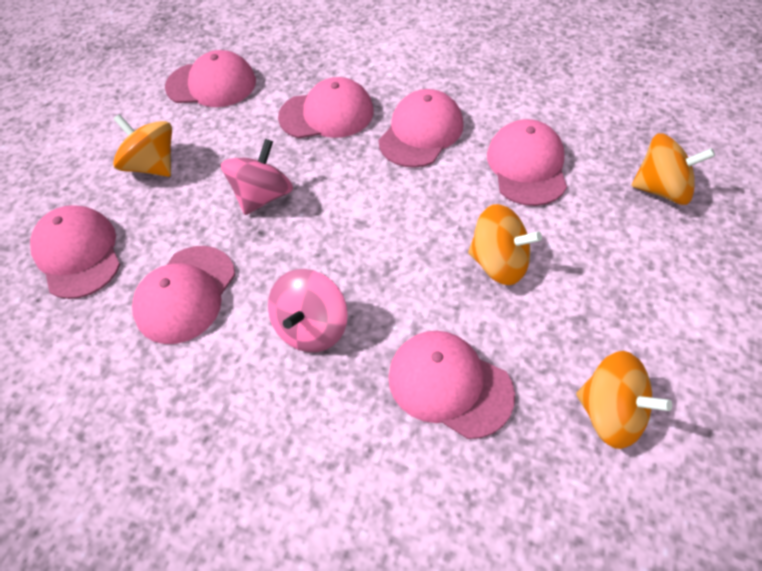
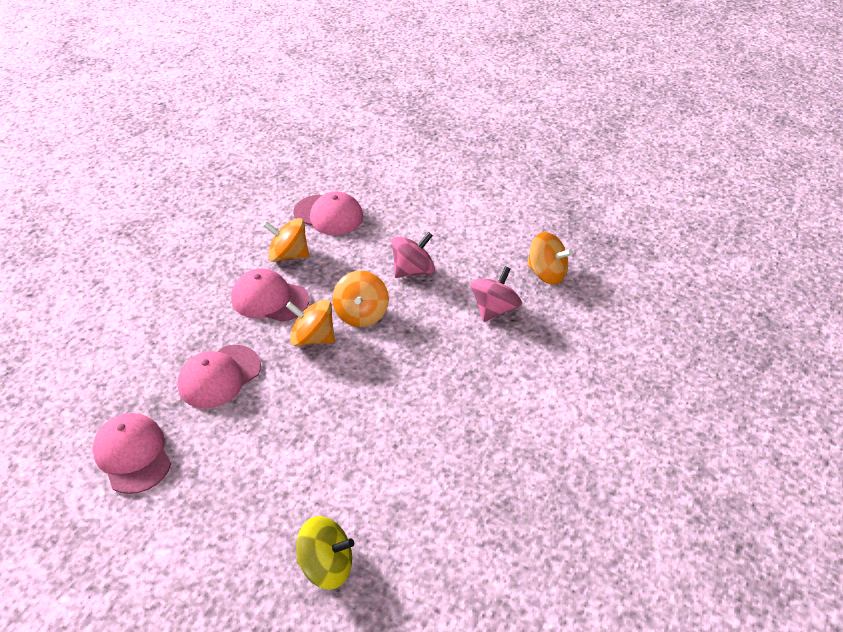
pink cap: 7 -> 4
yellow spinning top: 0 -> 1

